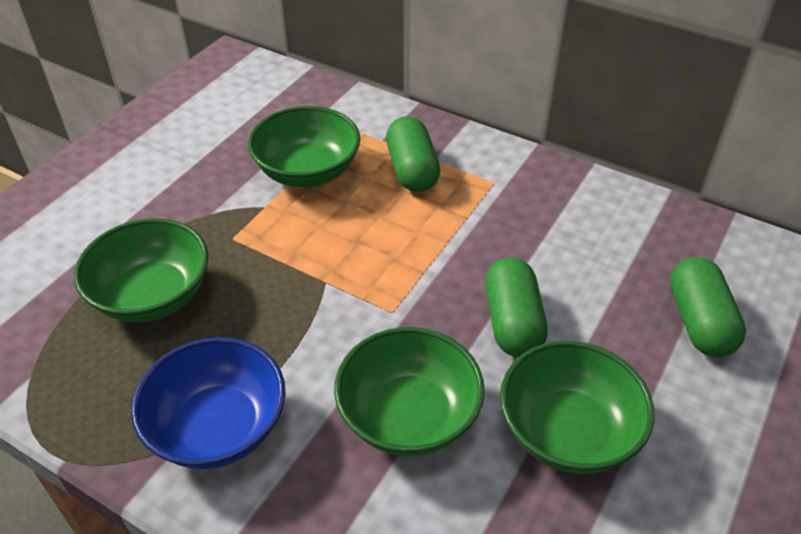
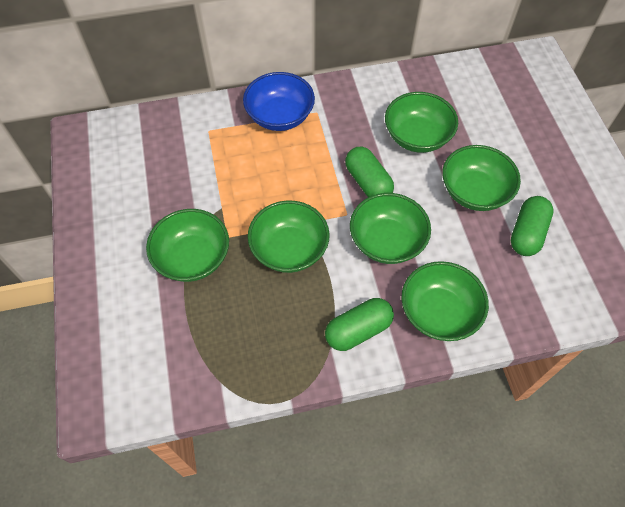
green bowl: 4 -> 6

